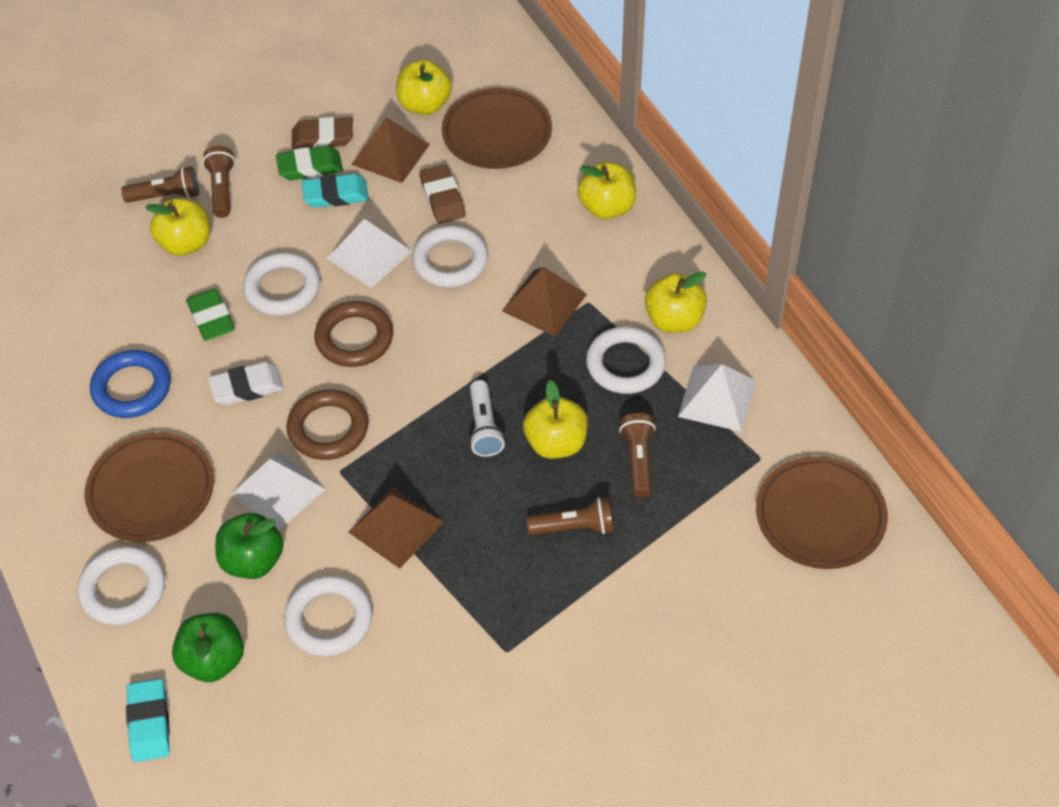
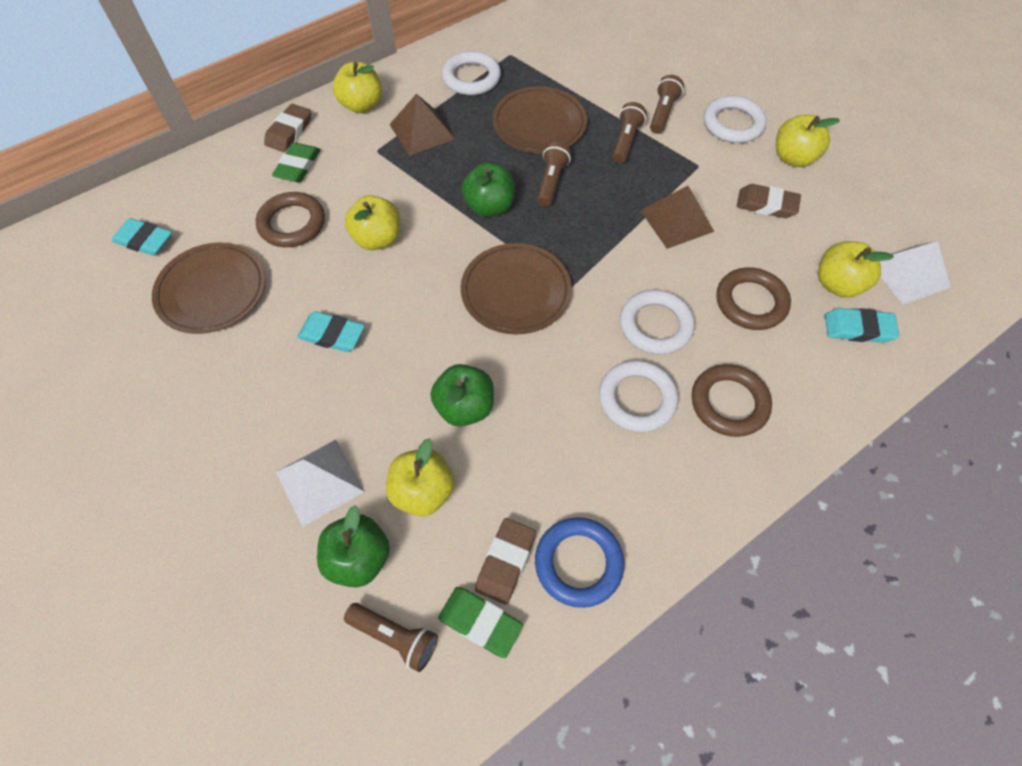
brown eraser: 2 -> 3
brown pyramid: 3 -> 2
brown ring: 2 -> 3
green apple: 2 -> 3
turquoise eraser: 2 -> 3
white eraser: 1 -> 0
white flashlight: 1 -> 0
white pyramid: 3 -> 2
white ring: 5 -> 4

